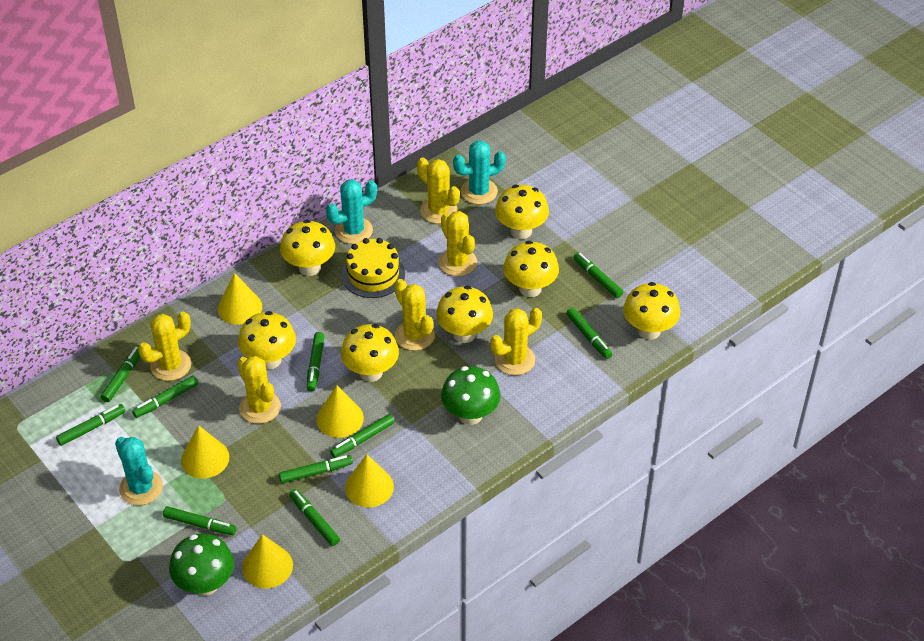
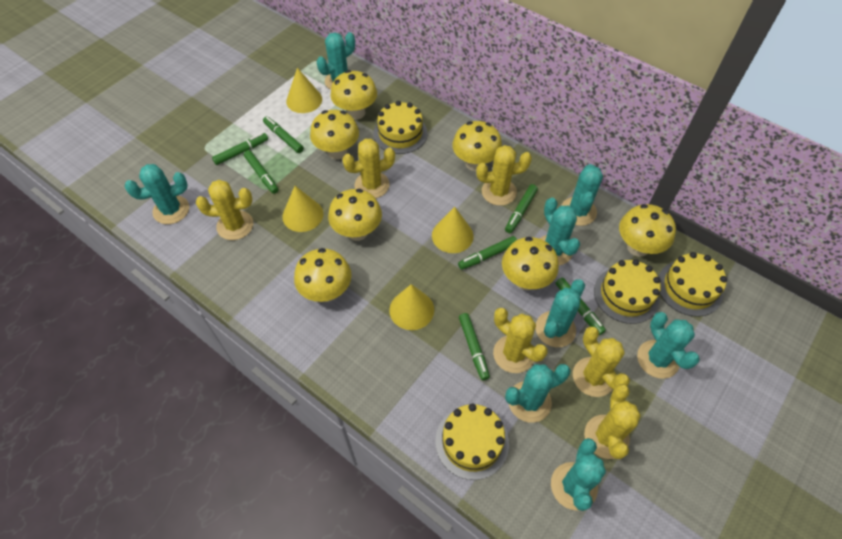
green marker: 10 -> 7
green mushroom: 2 -> 0
turquoise cactus: 3 -> 8
yellow cake: 1 -> 4
yellow cone: 5 -> 4

